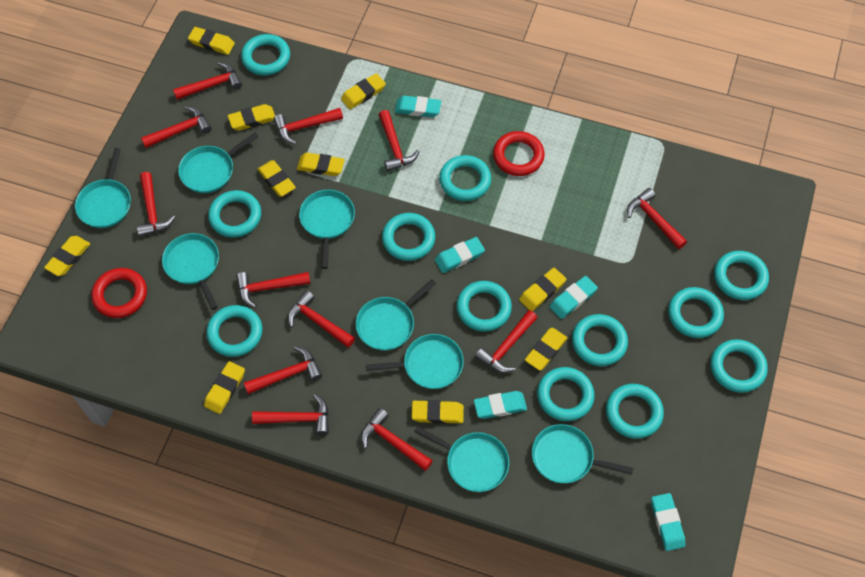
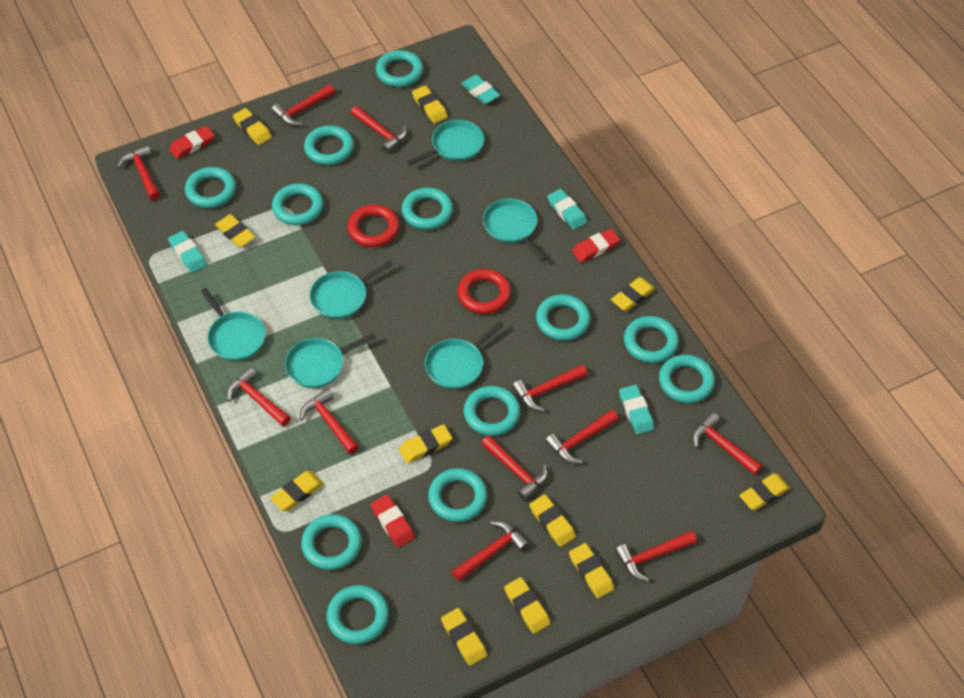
red eraser: 0 -> 3
red hammer: 12 -> 11
turquoise eraser: 5 -> 4
turquoise pan: 8 -> 6
yellow eraser: 10 -> 11

